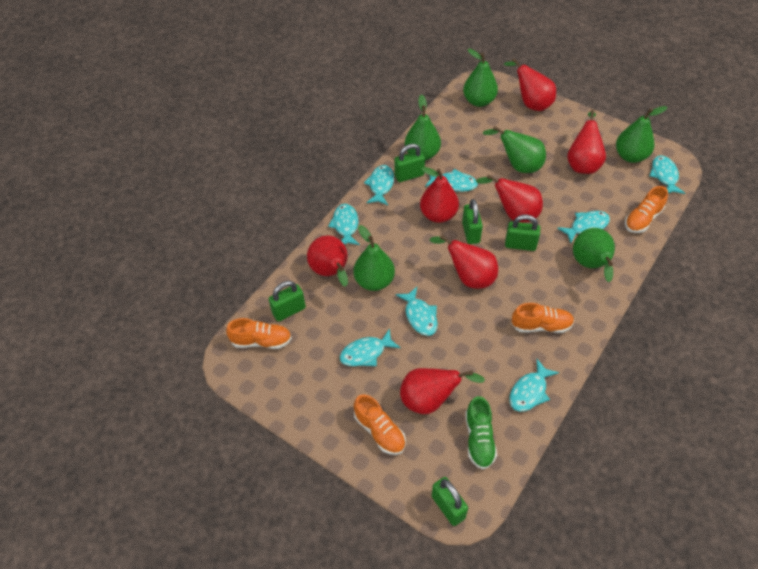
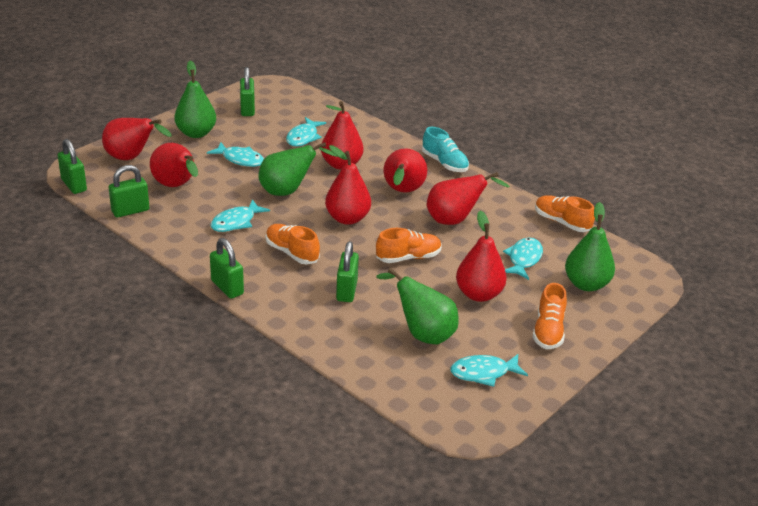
green pear: 6 -> 4
green shoe: 1 -> 0
turquoise fish: 8 -> 5
turquoise shoe: 0 -> 1

